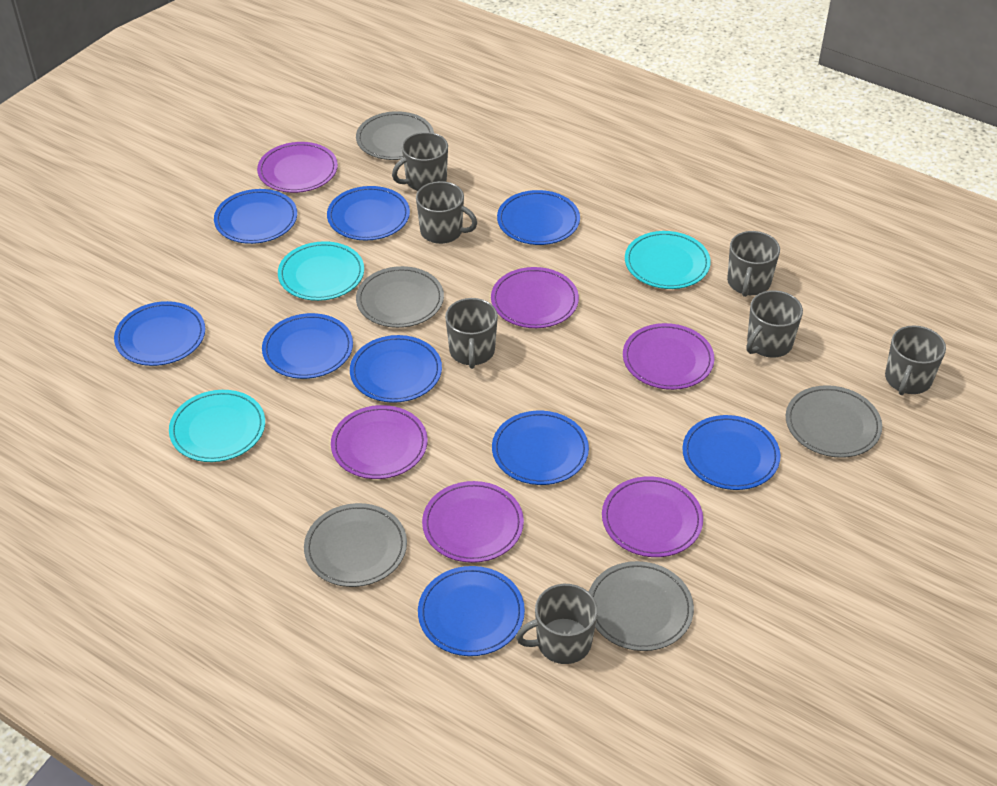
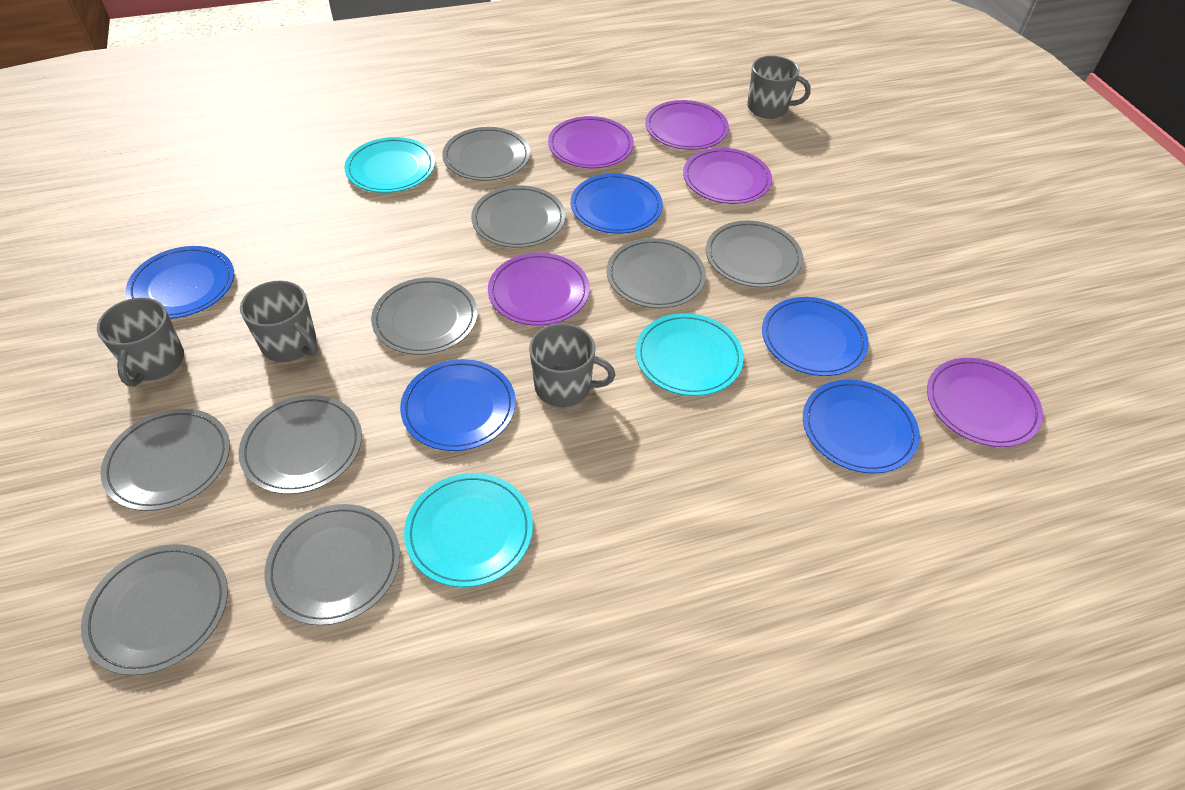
blue plate: 9 -> 5
grey mug: 7 -> 4
grey plate: 5 -> 9
purple plate: 6 -> 5

